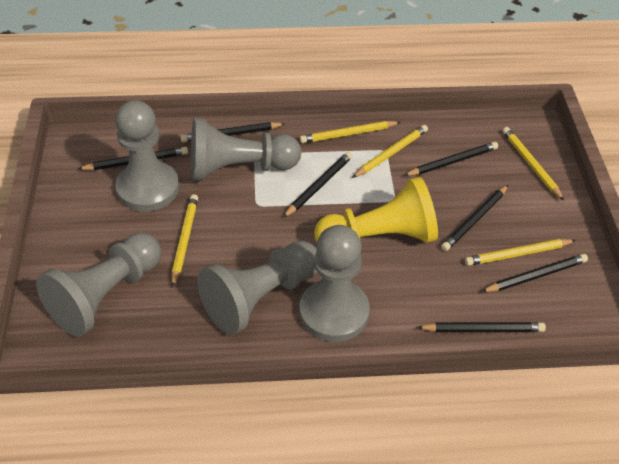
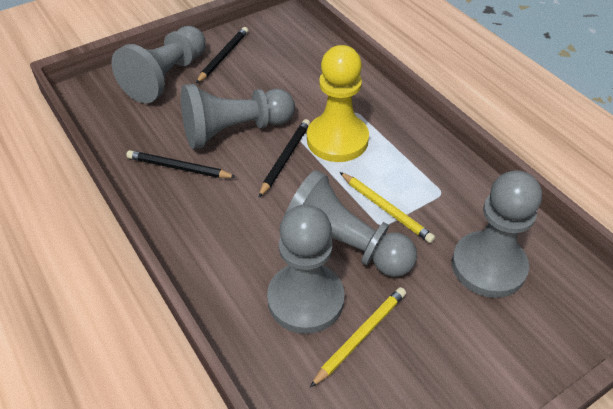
black pencil: 7 -> 3
yellow pencil: 5 -> 2

